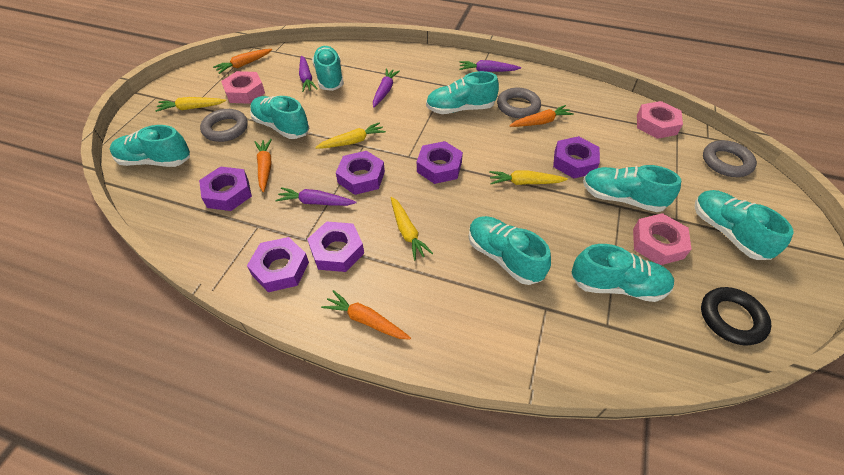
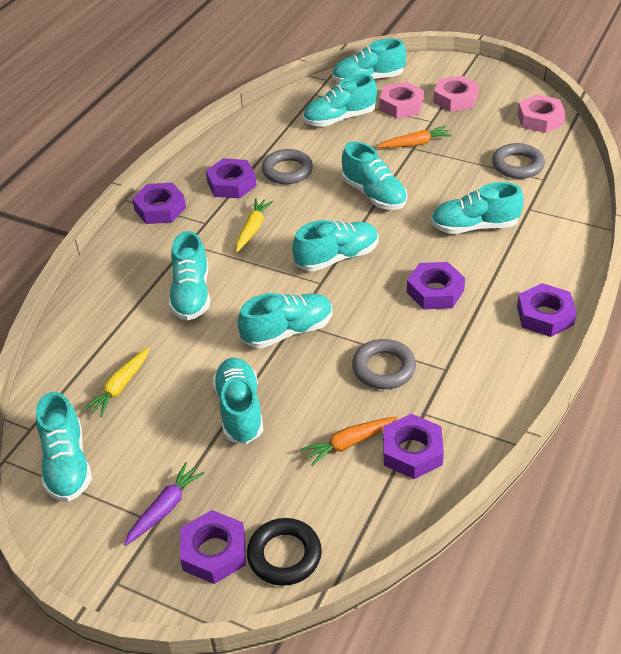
orange carrot: 4 -> 2
purple carrot: 4 -> 1
turquoise shoe: 8 -> 9
yellow carrot: 4 -> 2

